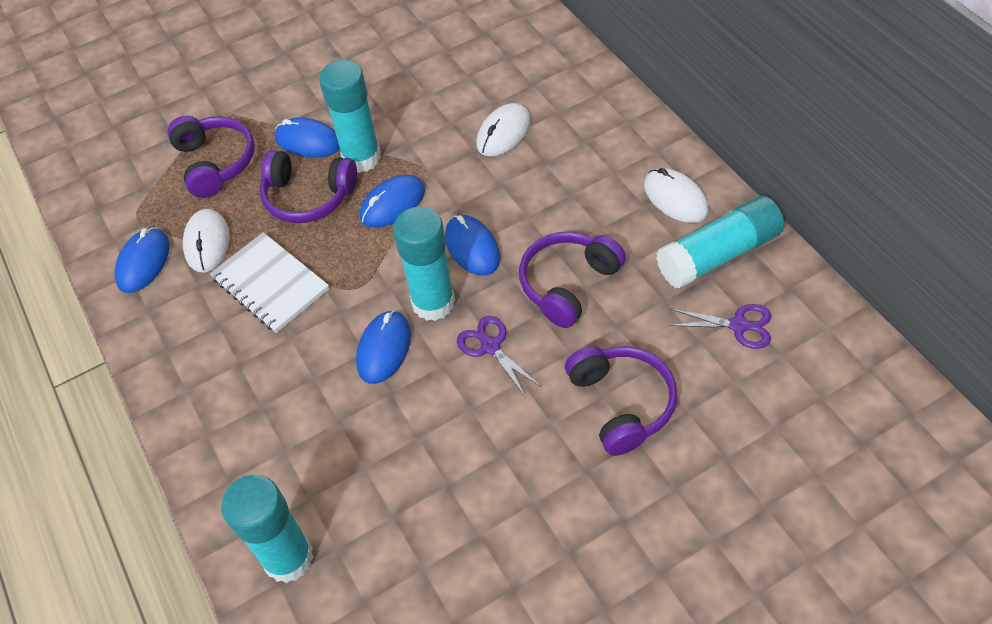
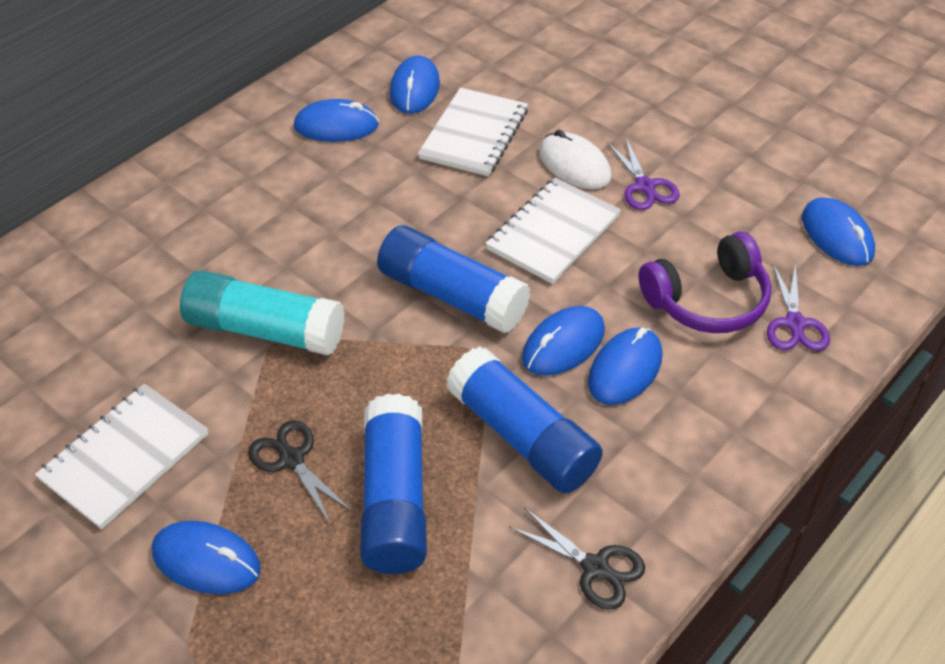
black scissors: 0 -> 2
blue glue stick: 0 -> 3
blue mouse: 5 -> 6
purple headphones: 4 -> 1
turquoise glue stick: 4 -> 1
white mouse: 3 -> 1
white notebook: 1 -> 3

